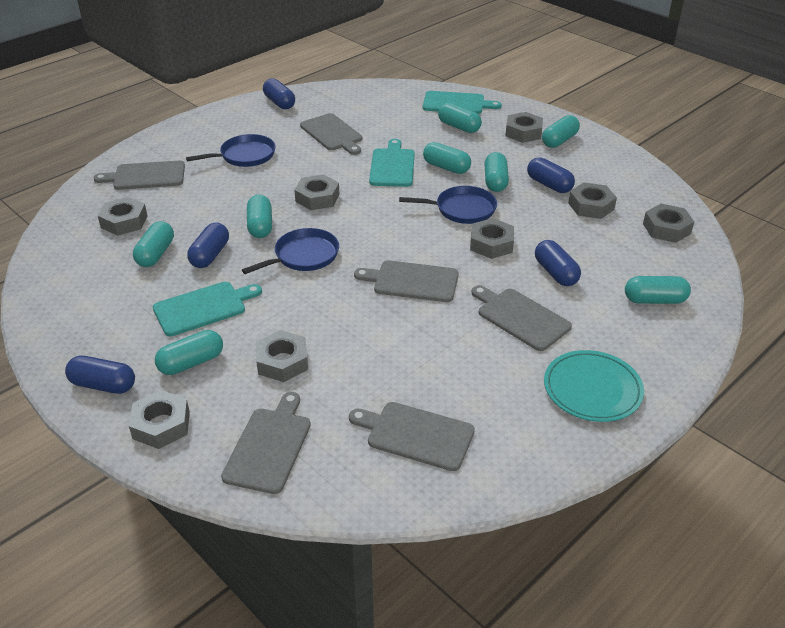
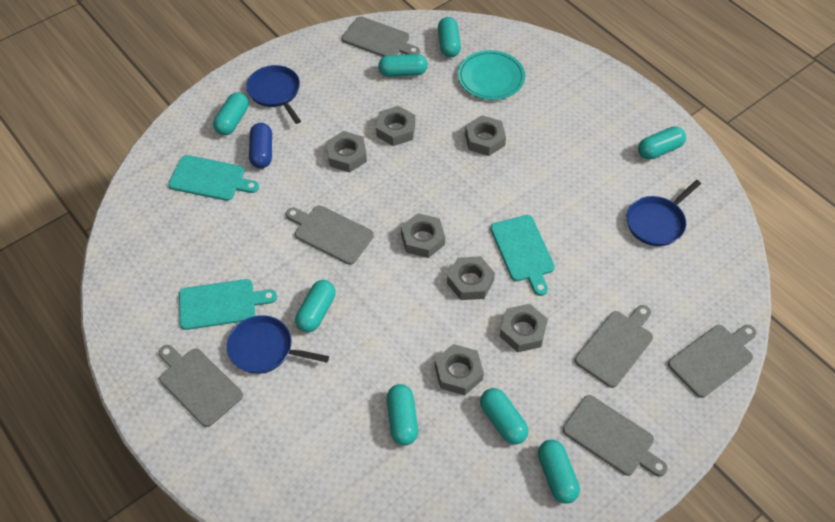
blue capsule: 5 -> 1
grey nut: 8 -> 7

